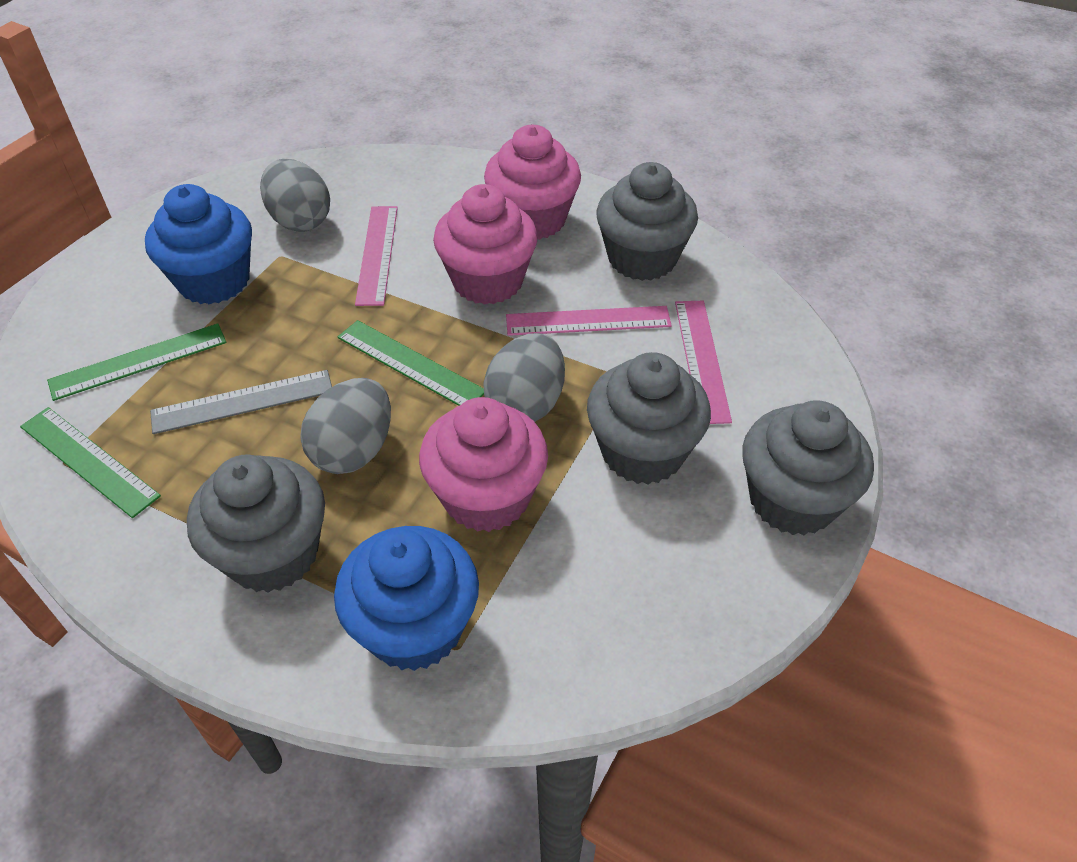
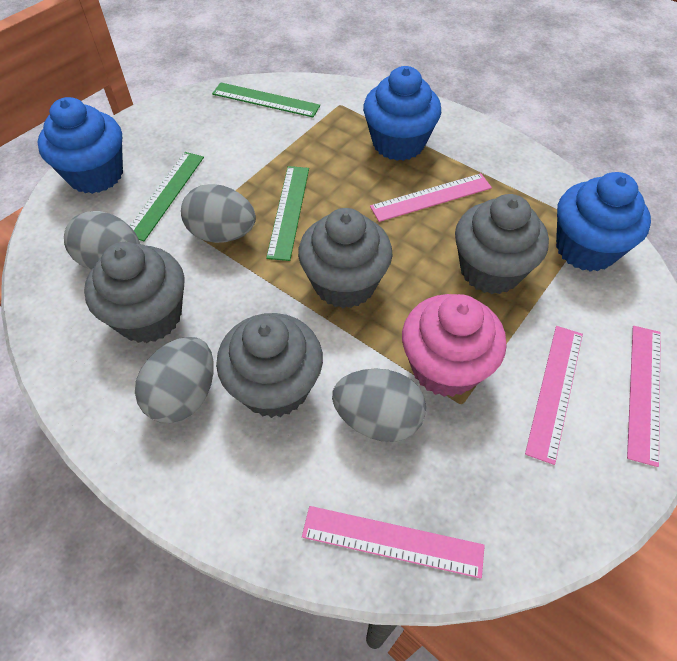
blue cupcake: 2 -> 3
grey egg: 3 -> 4
grey ruler: 1 -> 0
pink cupcake: 3 -> 1
pink ruler: 3 -> 4

